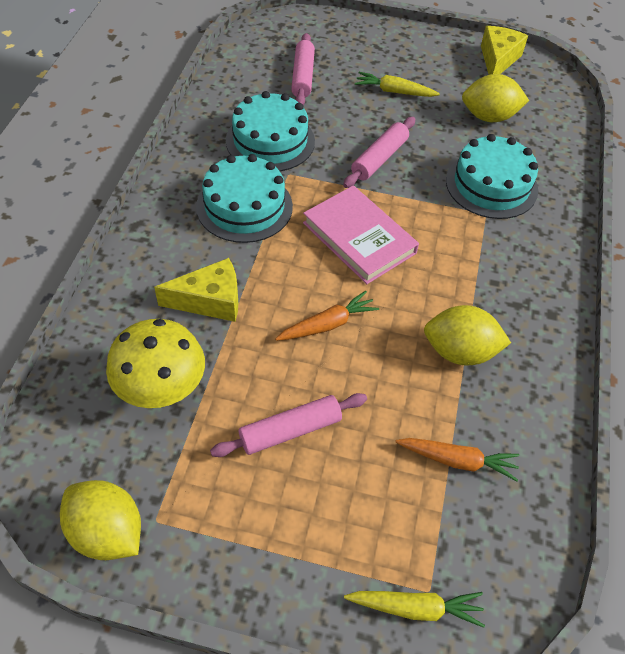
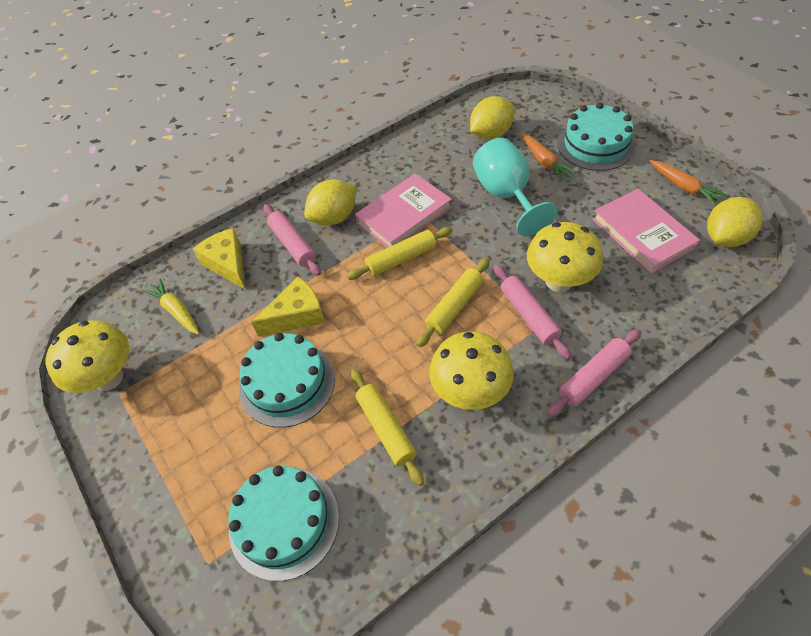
pink book: 1 -> 2
turquoise goblet: 0 -> 1
yellow carrot: 2 -> 1
yellow mushroom: 1 -> 3
yellow rolling pin: 0 -> 3

